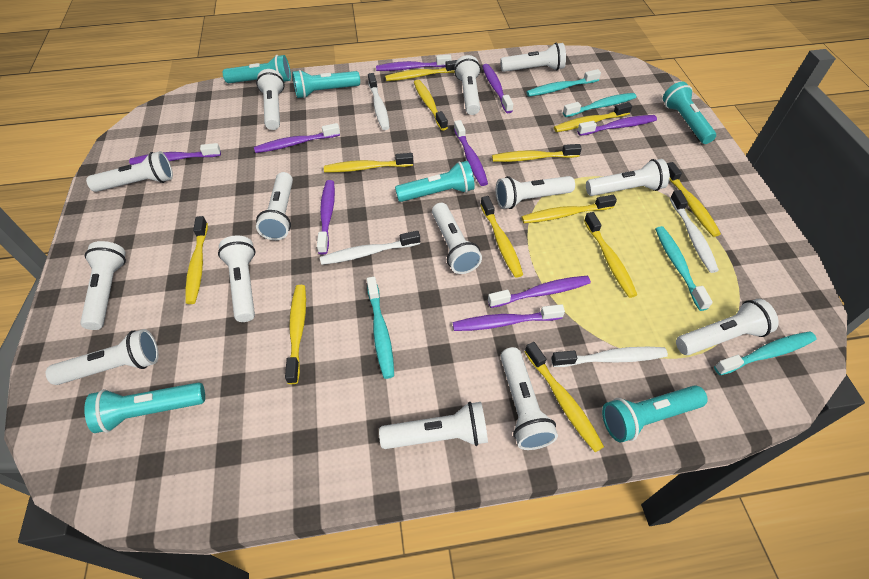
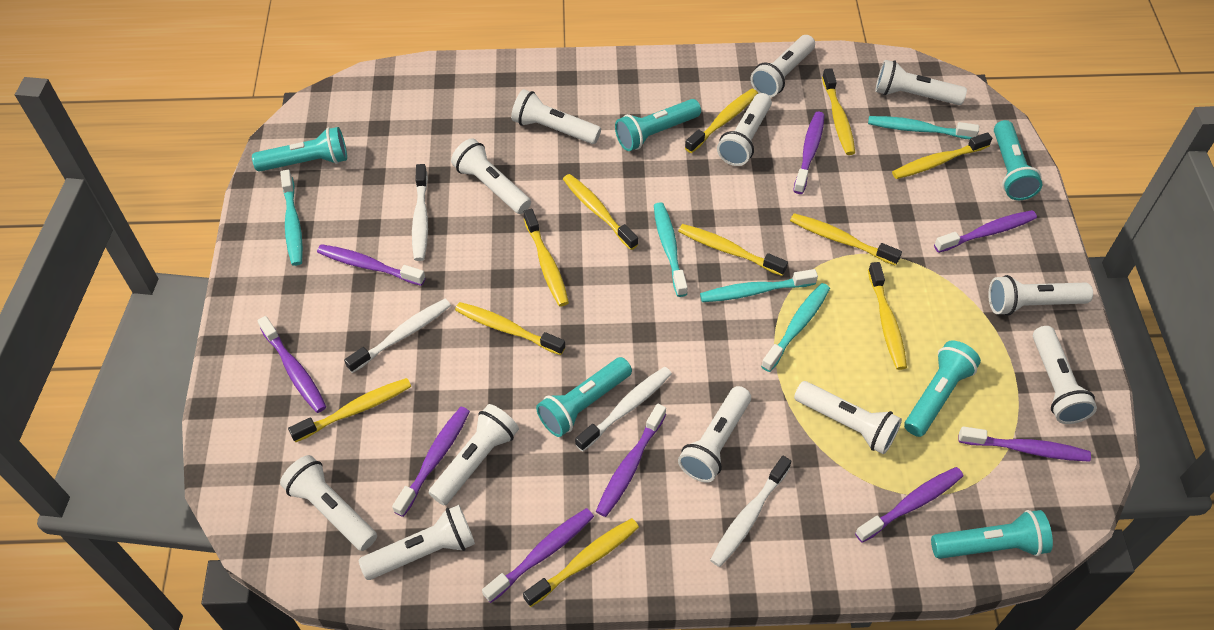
white flashlight: 14 -> 12
yellow toothbrush: 12 -> 11

